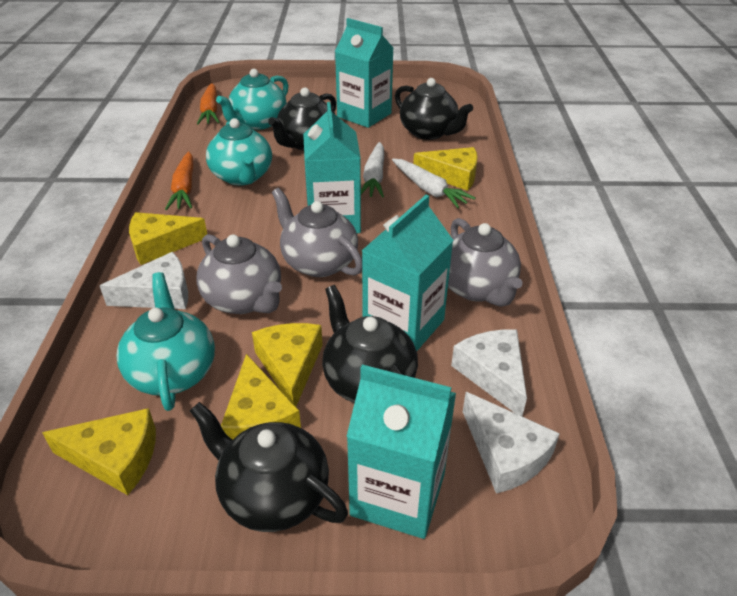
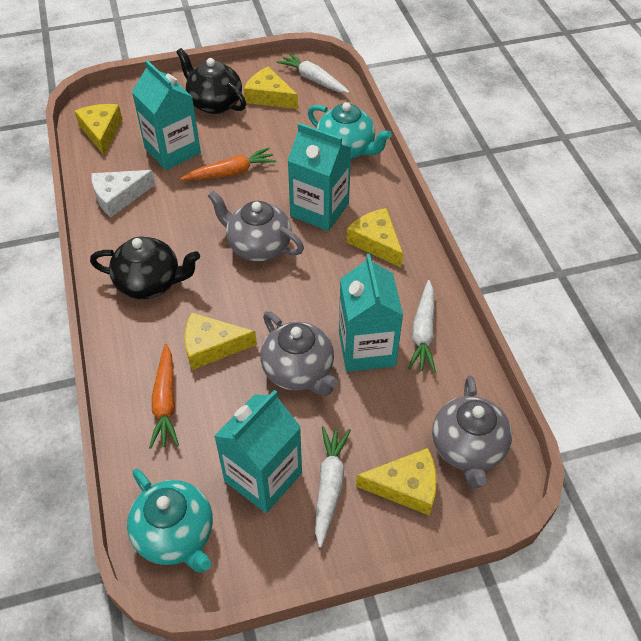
black teapot: 4 -> 2
turquoise teapot: 3 -> 2
white carrot: 2 -> 3
white cheese: 3 -> 1

